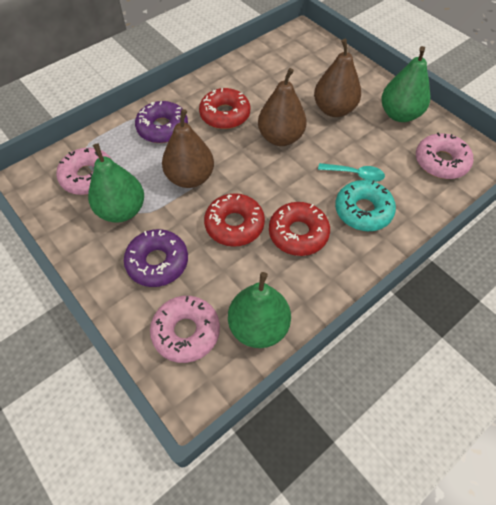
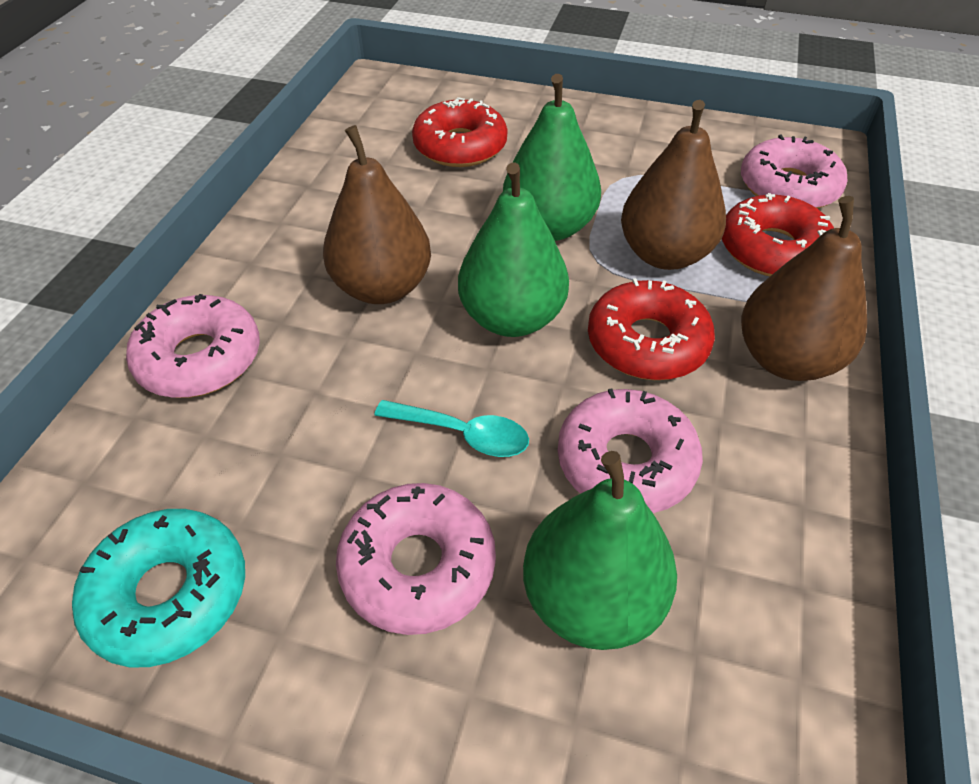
pink donut: 3 -> 4
purple donut: 2 -> 0

